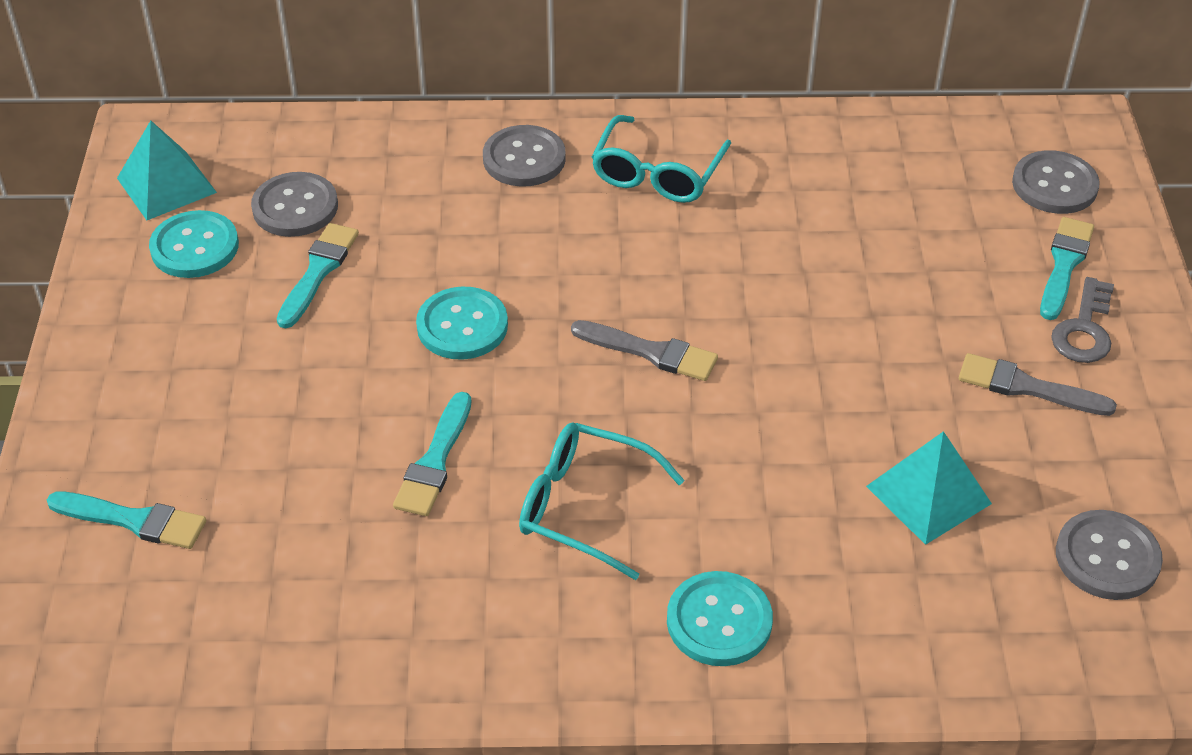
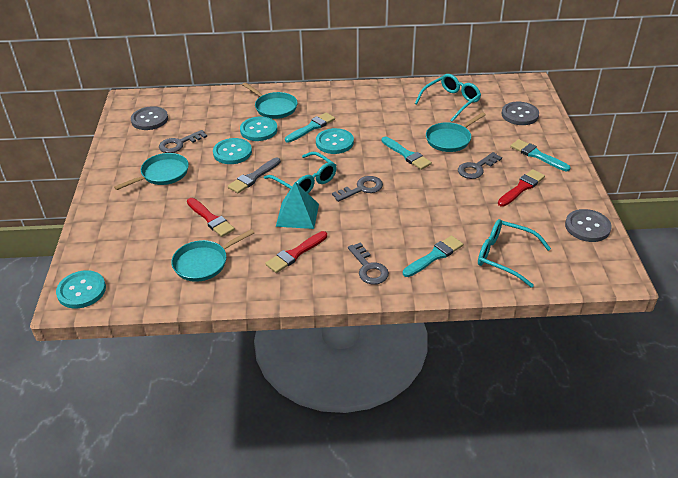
grey brush: 2 -> 1
grey button: 4 -> 3
grey key: 1 -> 4
red brush: 0 -> 3
turquoise button: 3 -> 4
turquoise glasses: 2 -> 3
turquoise pan: 0 -> 4
turquoise pyramid: 2 -> 1

